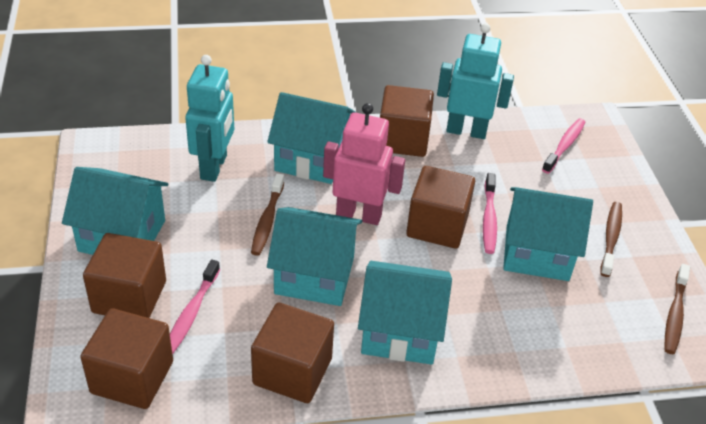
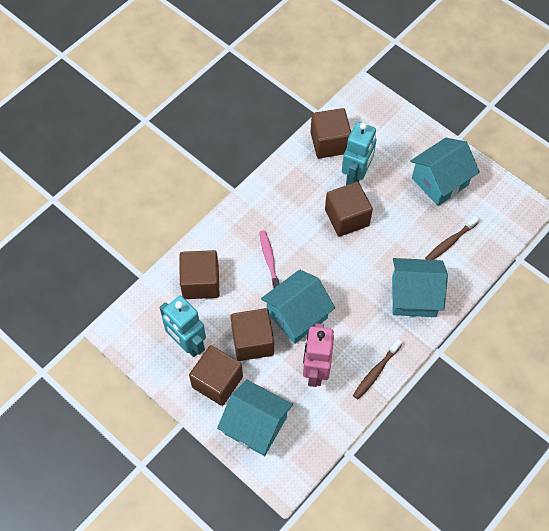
brown toothbrush: 3 -> 2
pink toothbrush: 3 -> 1
turquoise house: 5 -> 4

